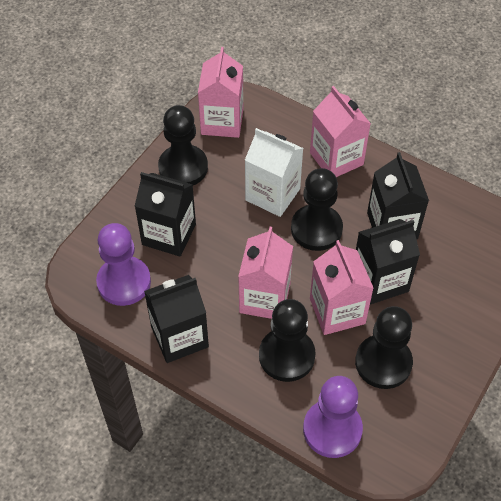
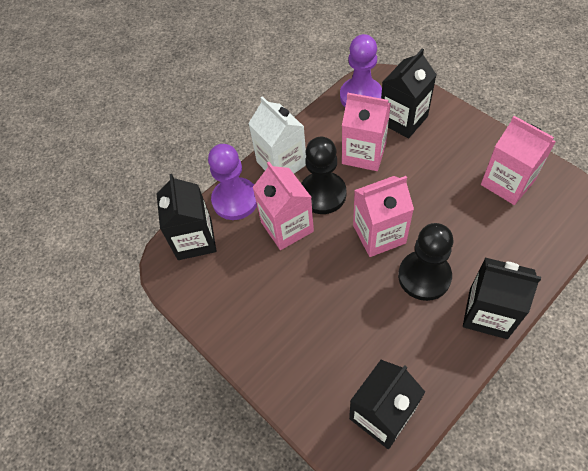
black pawn: 4 -> 2

